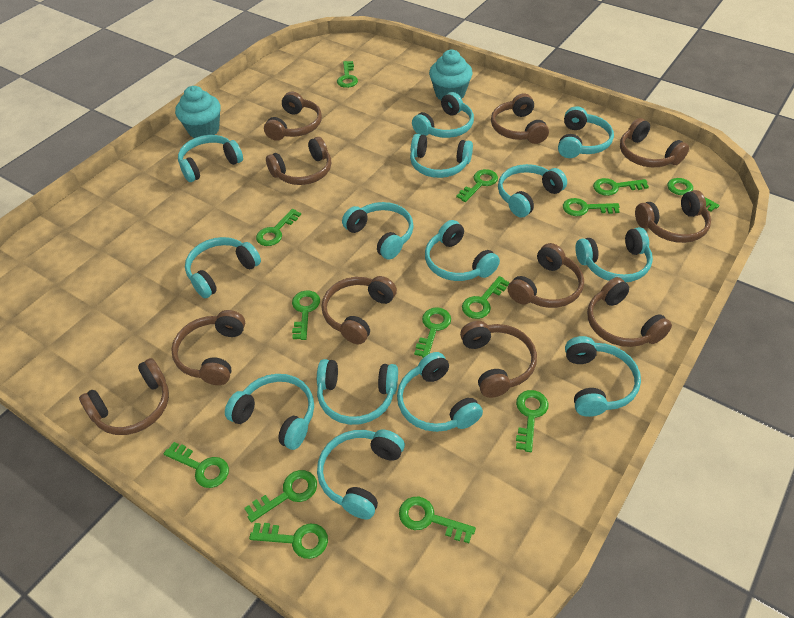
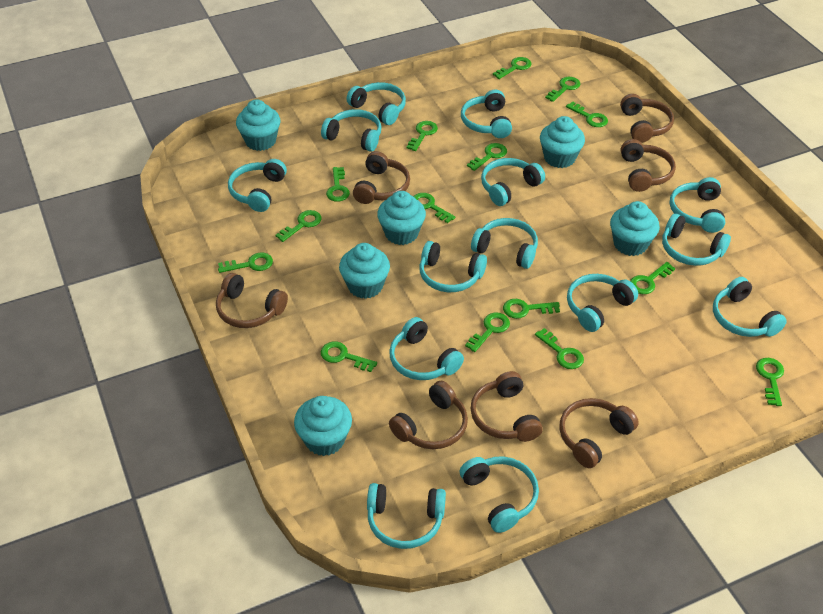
brown headphones: 11 -> 7
green key: 14 -> 15
turquoise cupcake: 2 -> 6

